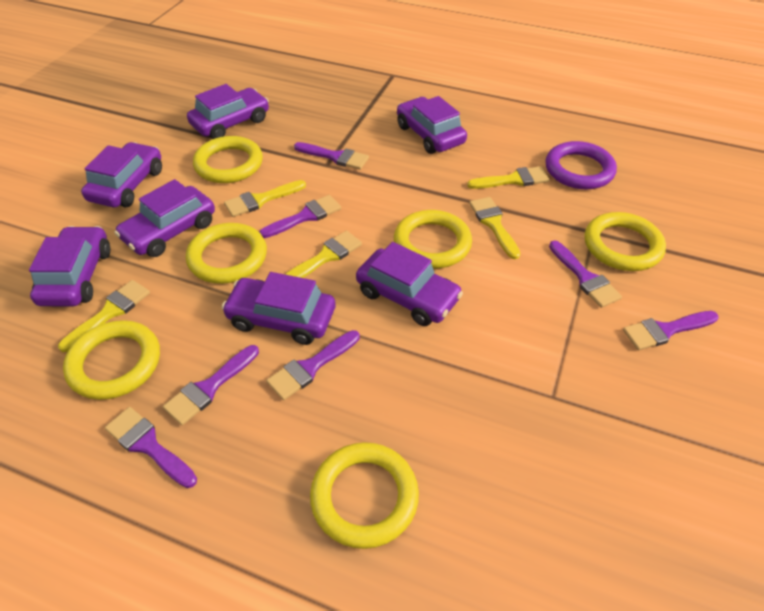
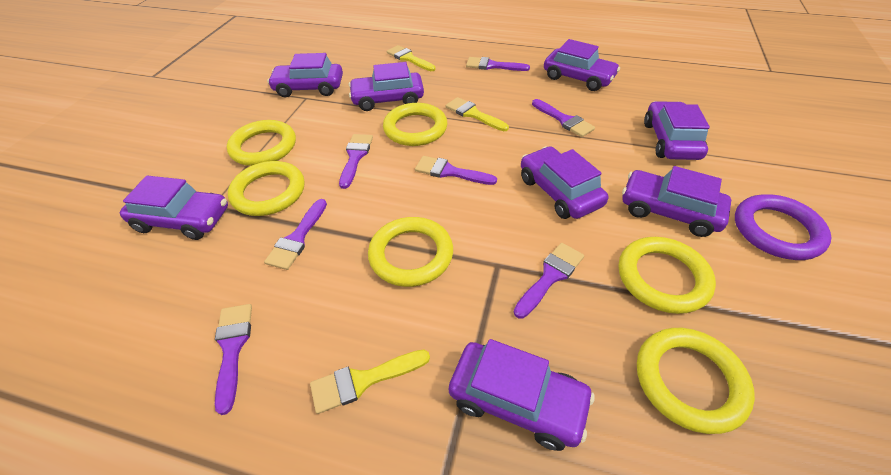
purple car: 7 -> 8
yellow brush: 5 -> 3

